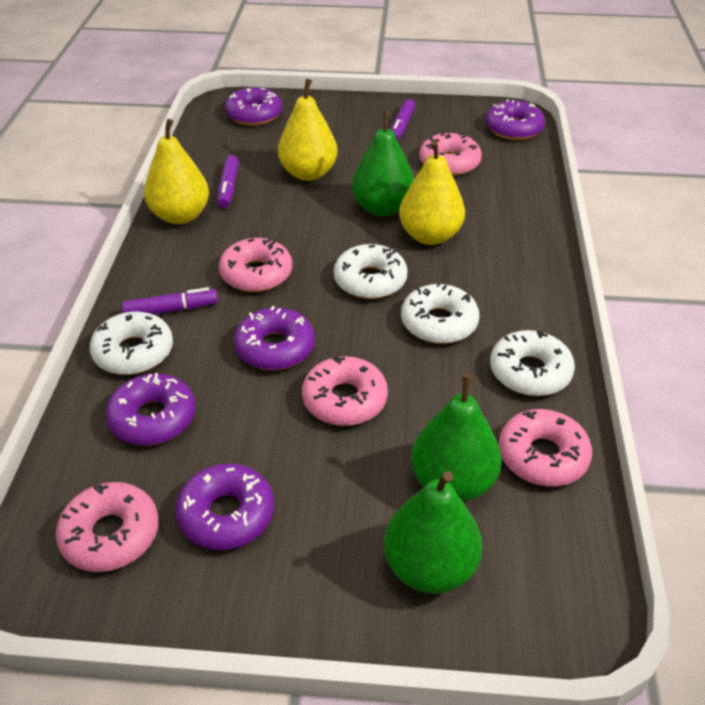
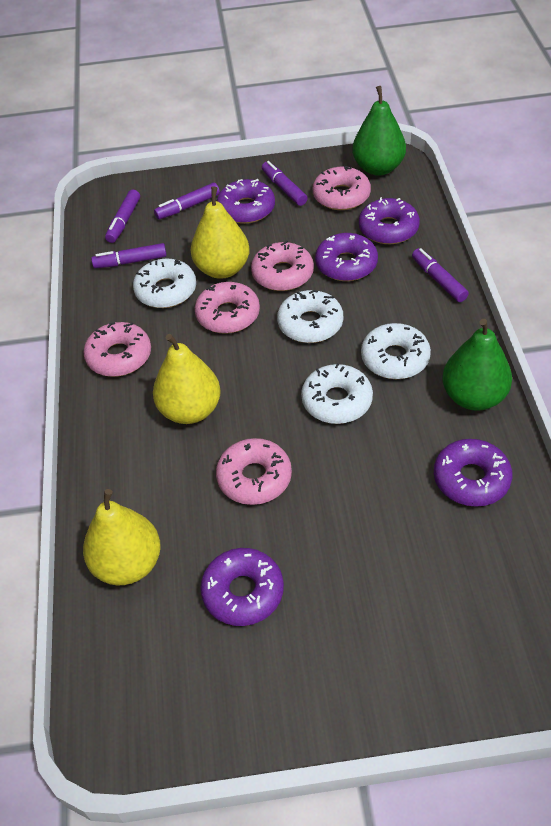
green pear: 3 -> 2
purple marker: 3 -> 5

